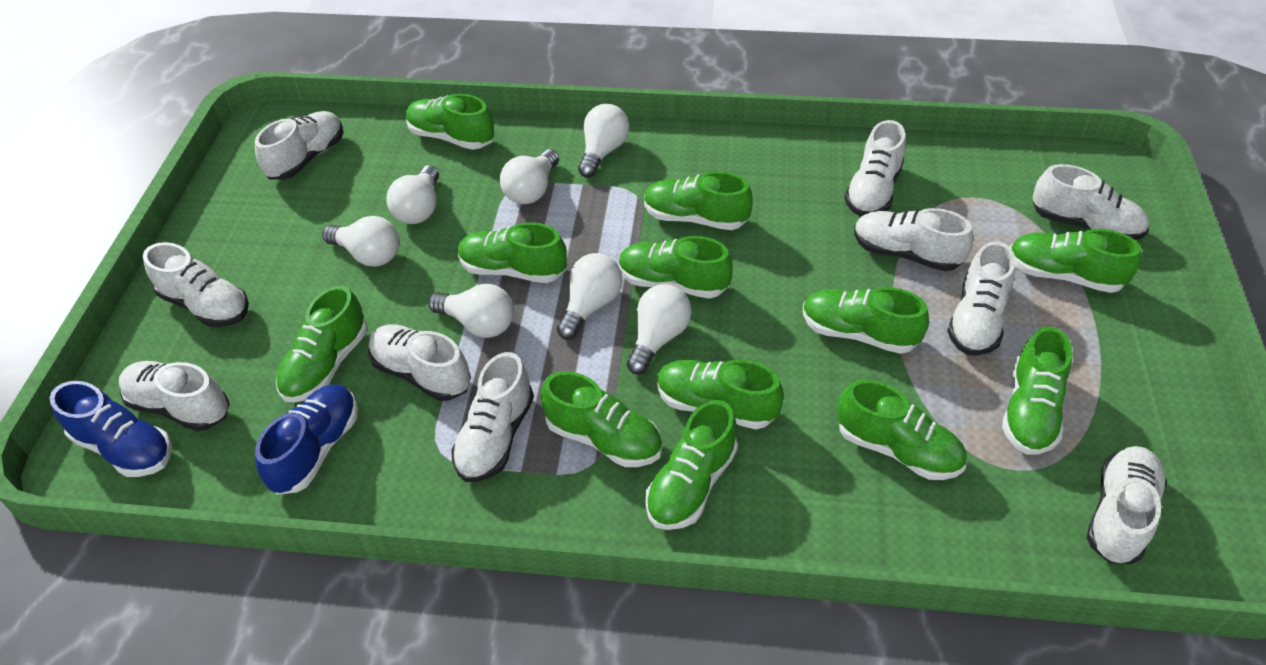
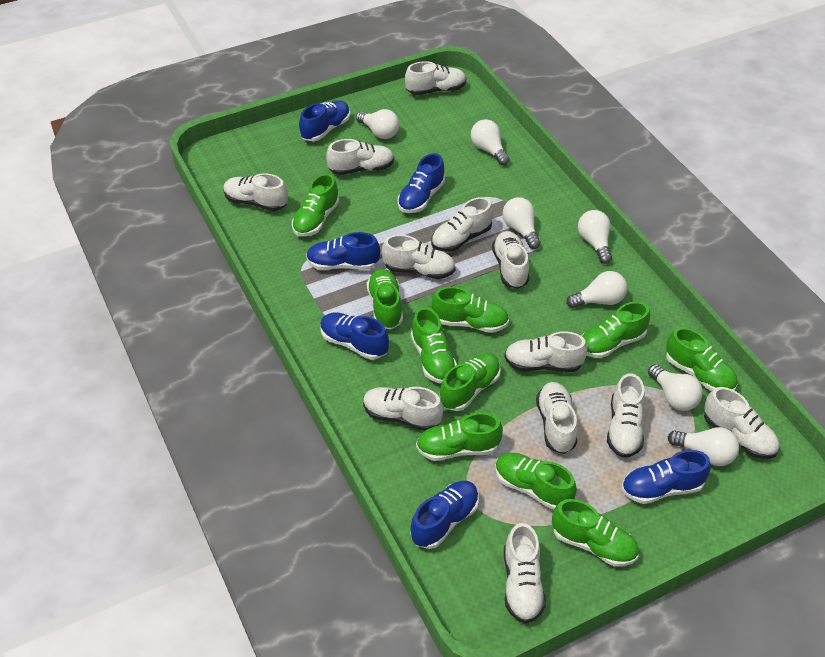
blue shoe: 2 -> 6
green shoe: 12 -> 10
white shoe: 10 -> 12

